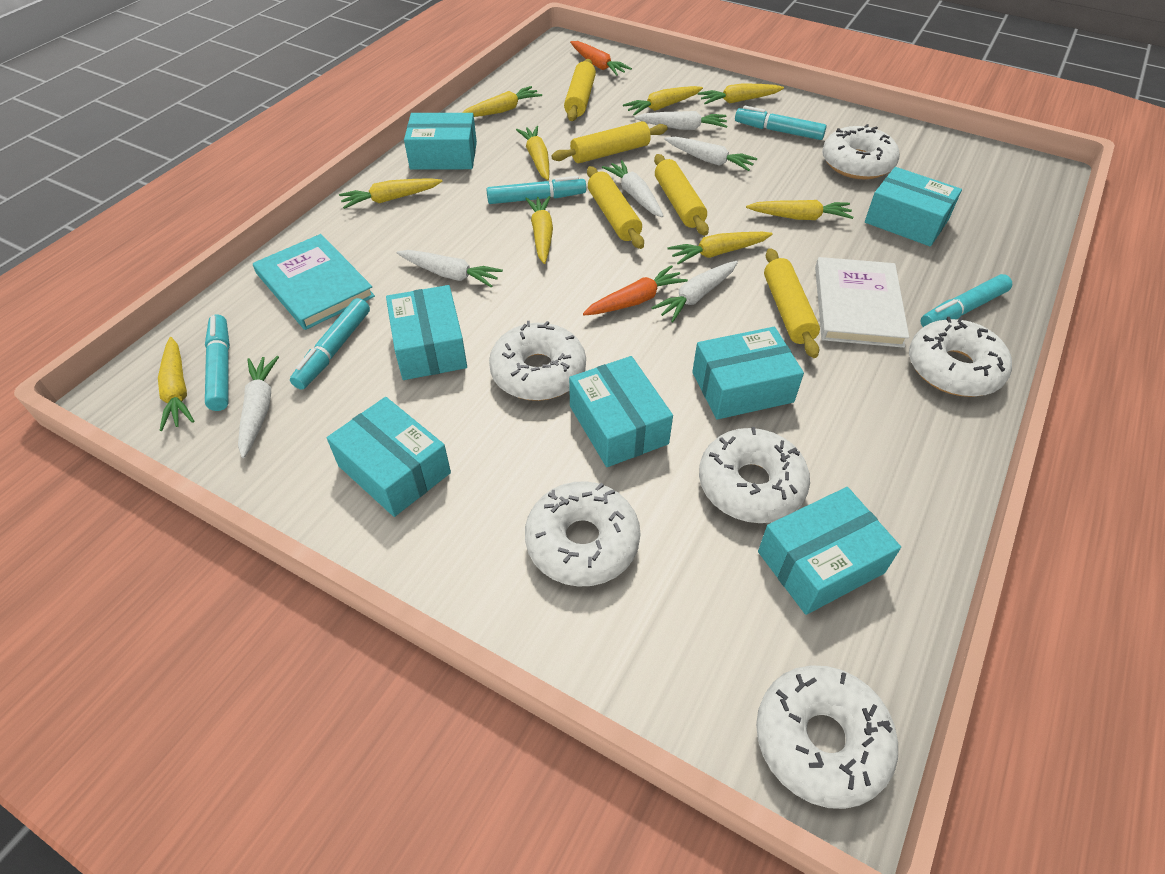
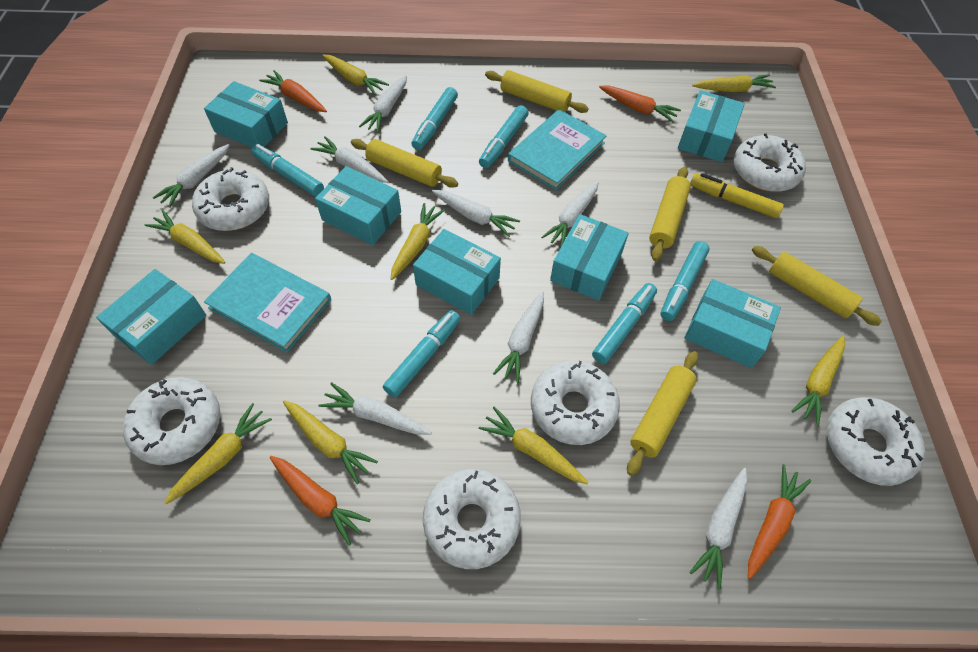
orange carrot: 2 -> 4
turquoise book: 1 -> 2
turquoise marker: 5 -> 6
white book: 1 -> 0
white carrot: 6 -> 8
yellow carrot: 9 -> 8
yellow marker: 0 -> 1

